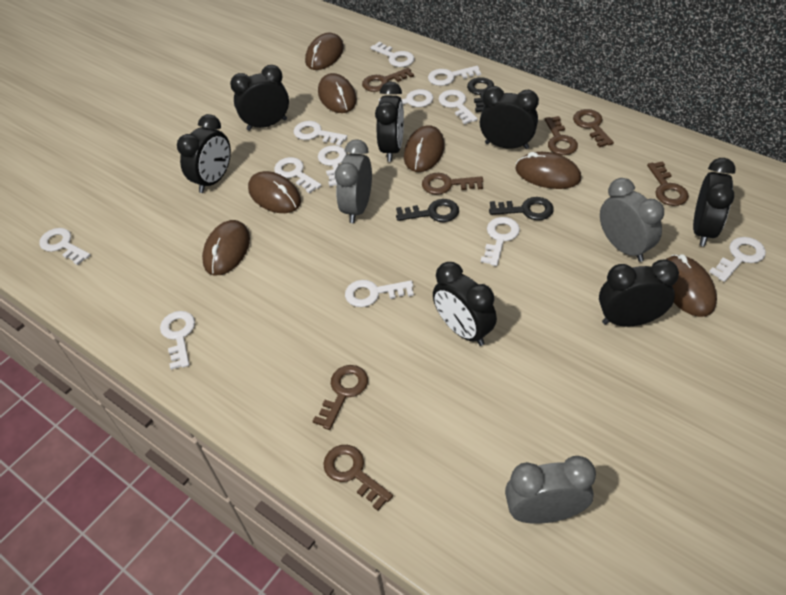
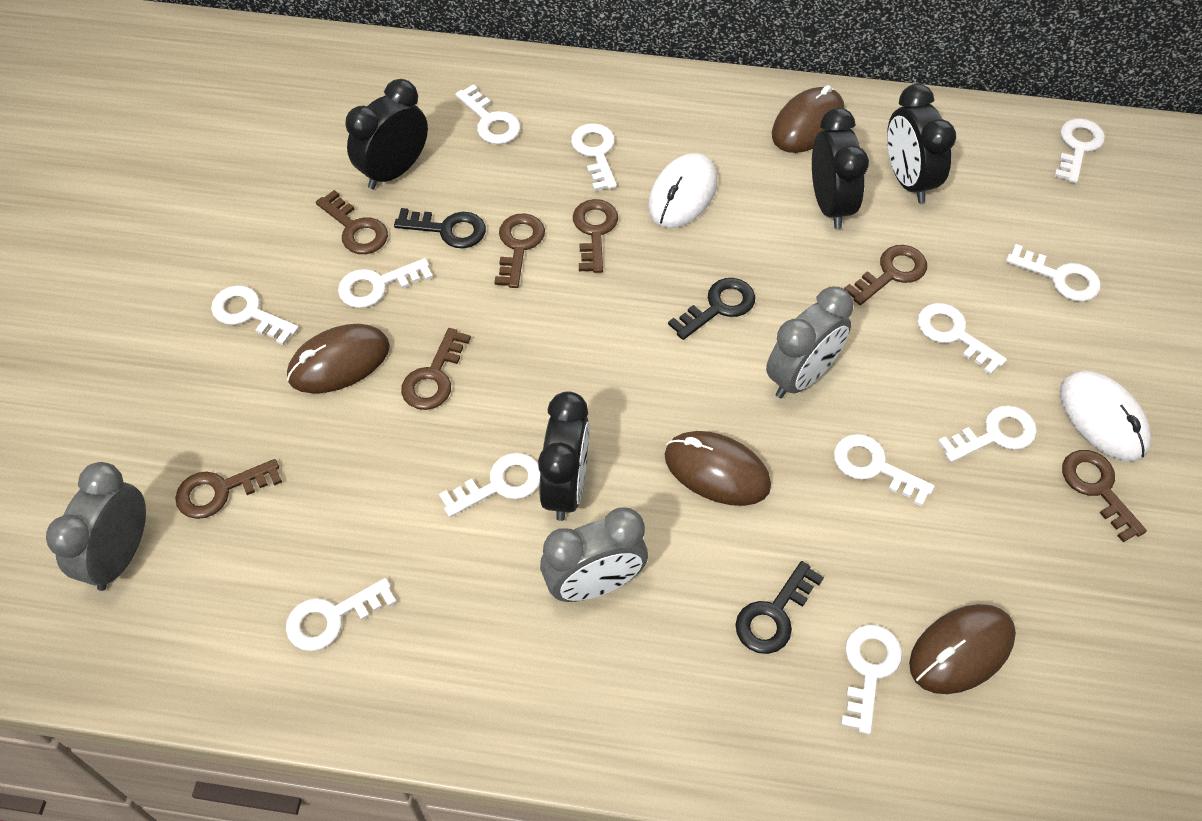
black clock: 7 -> 4
brown mouse: 7 -> 4
white mouse: 0 -> 2

